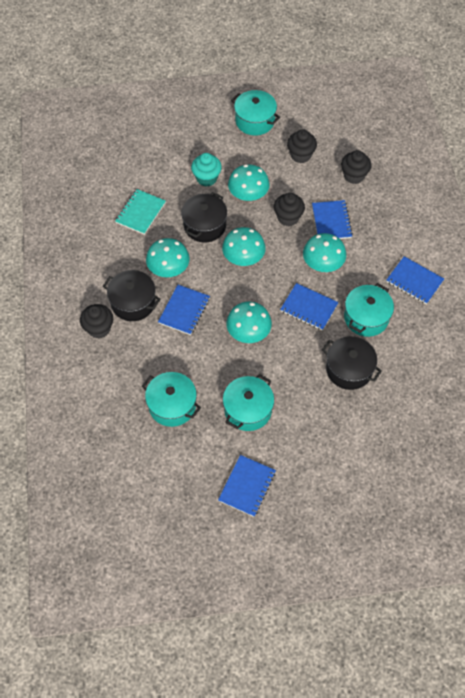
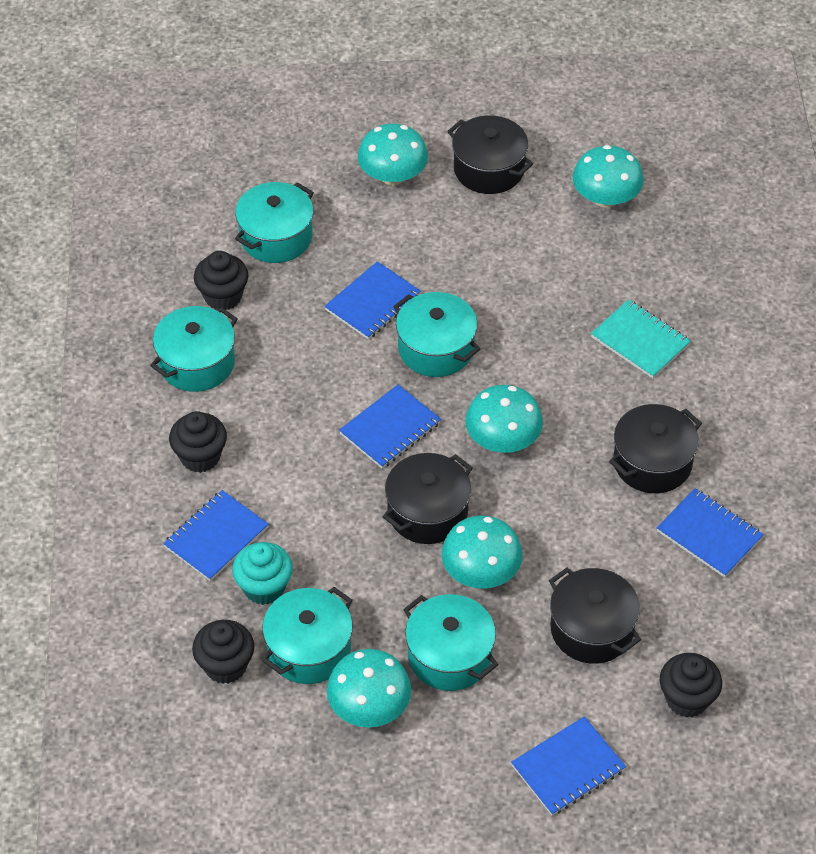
black pot: 3 -> 4
turquoise pot: 4 -> 5

